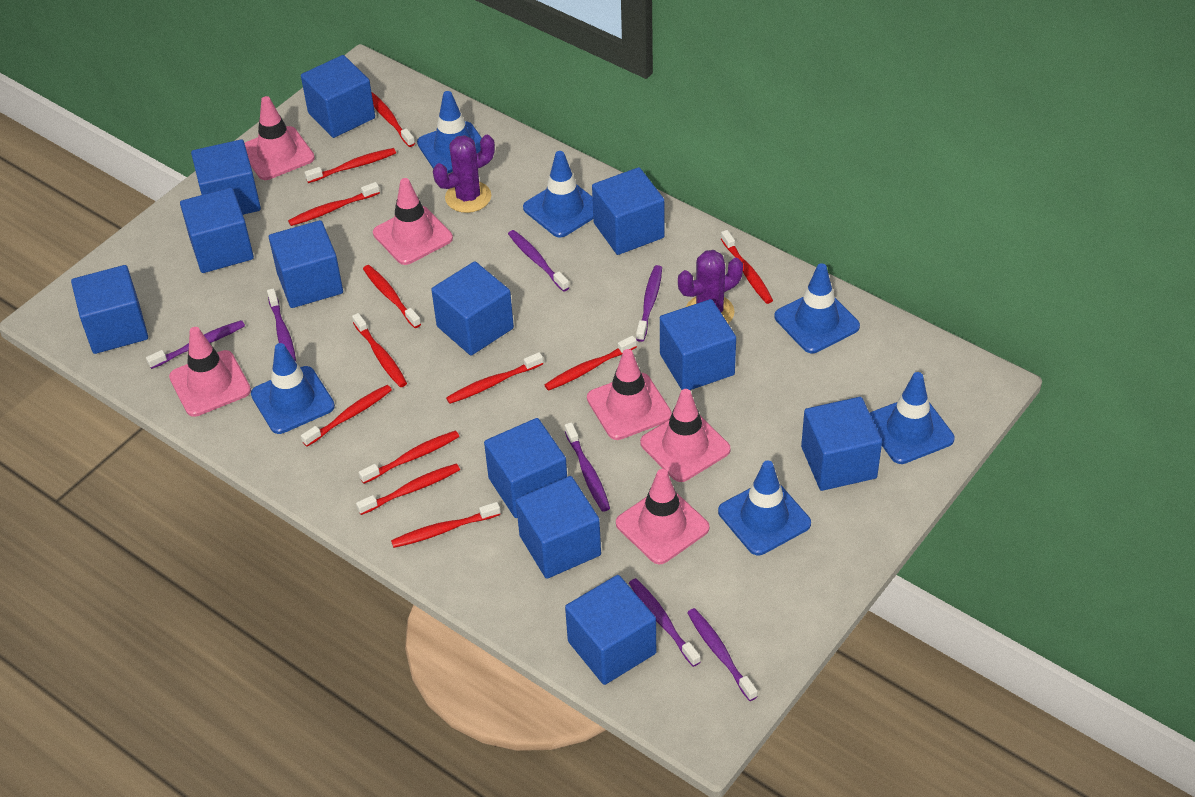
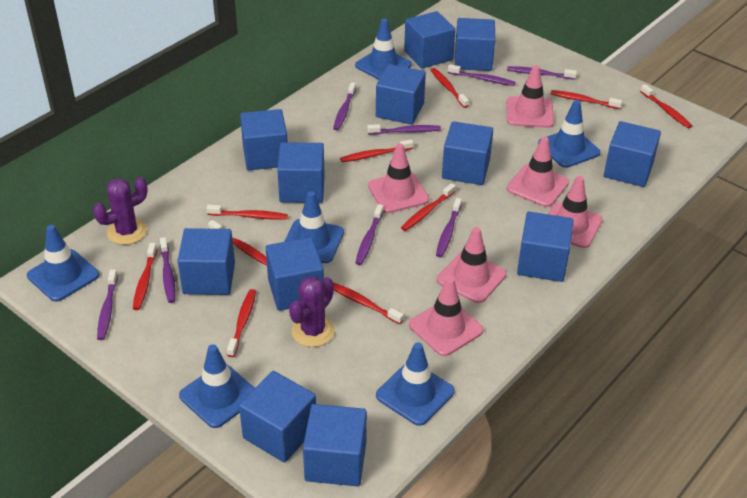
purple toothbrush: 7 -> 8
red toothbrush: 12 -> 10

